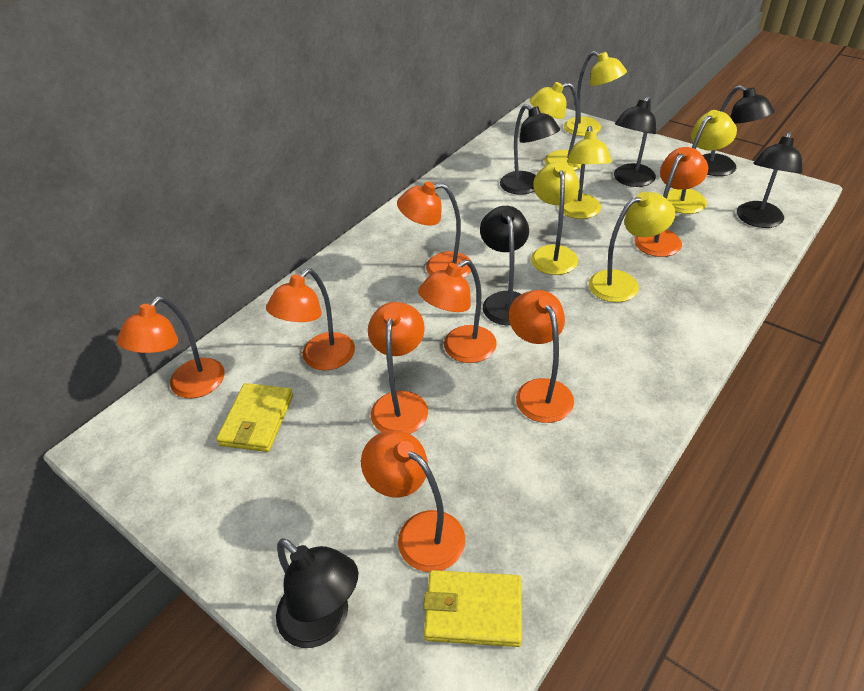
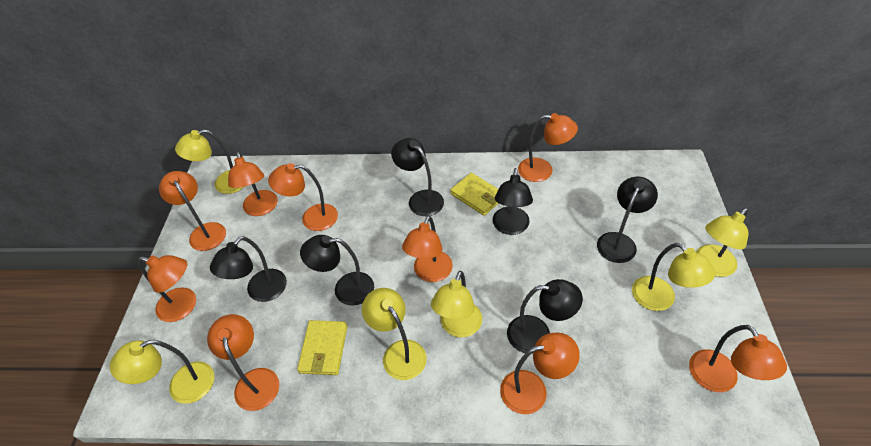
orange lamp: 8 -> 9

